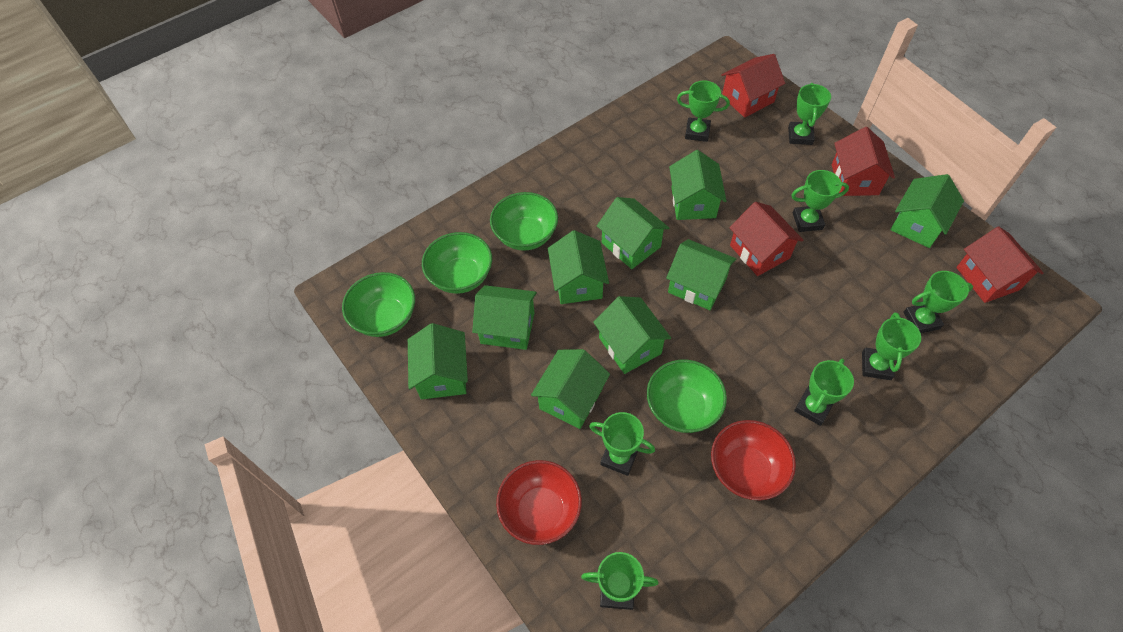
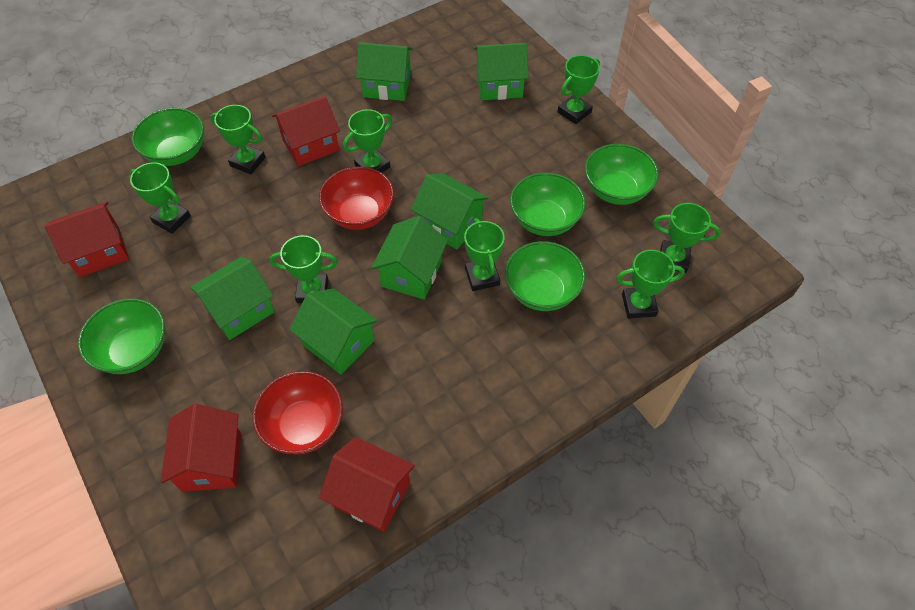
green bowl: 4 -> 5
green house: 9 -> 6

